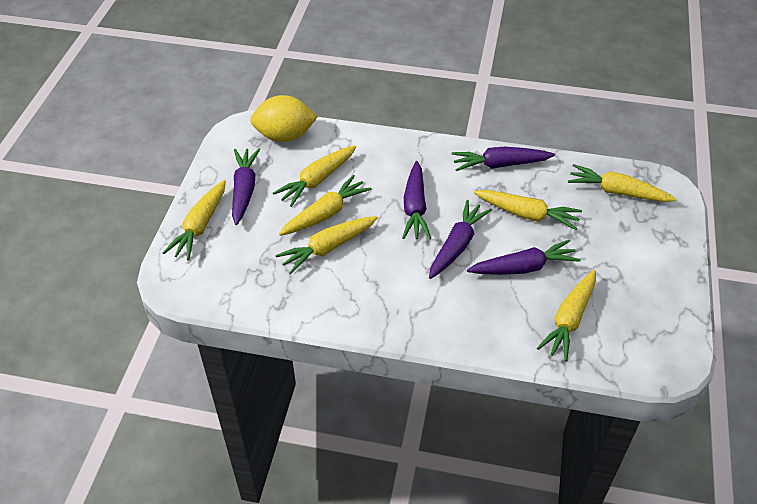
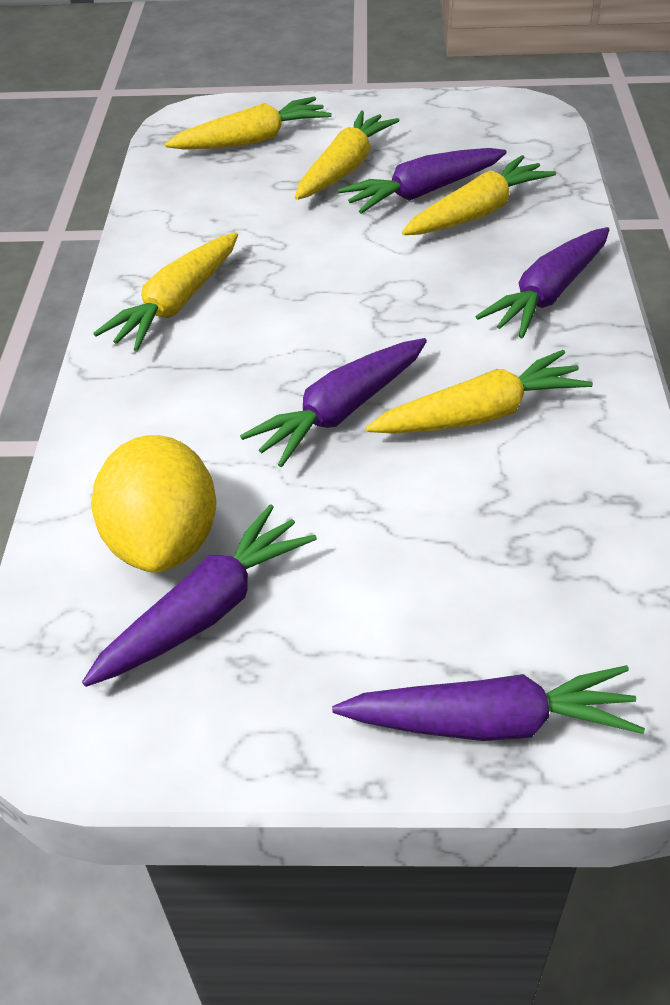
yellow carrot: 7 -> 5

